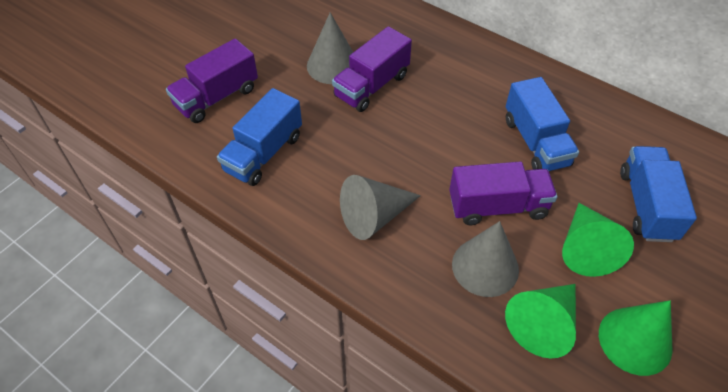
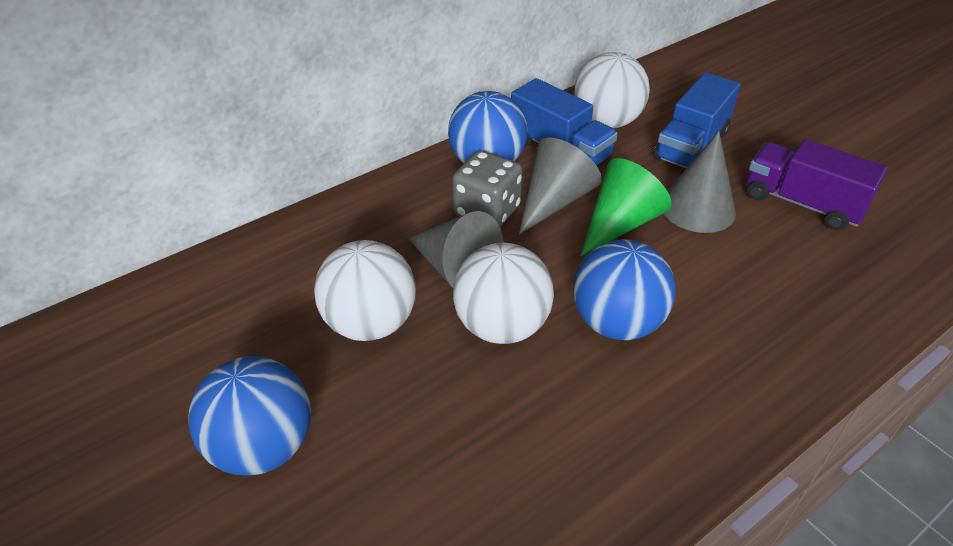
blue ball: 0 -> 3
blue truck: 3 -> 2
green cone: 3 -> 1
grey dice: 0 -> 1
purple truck: 3 -> 1
white ball: 0 -> 3

